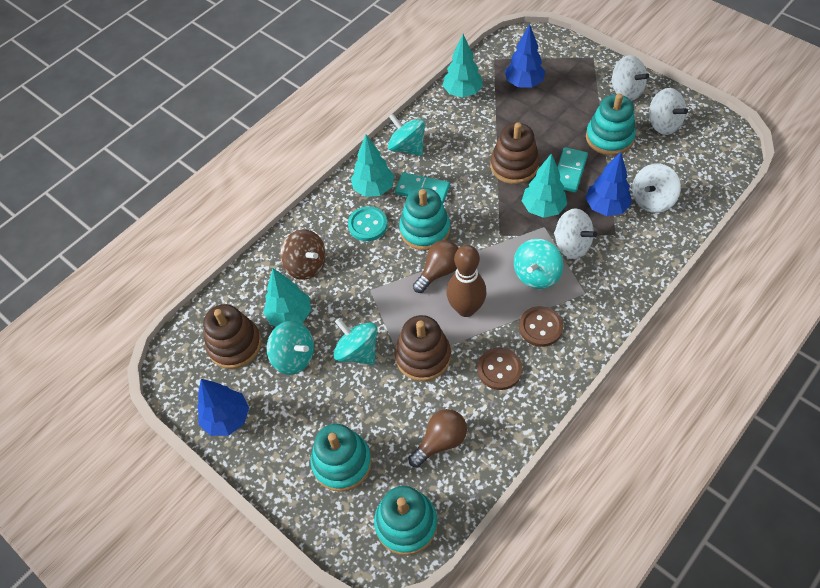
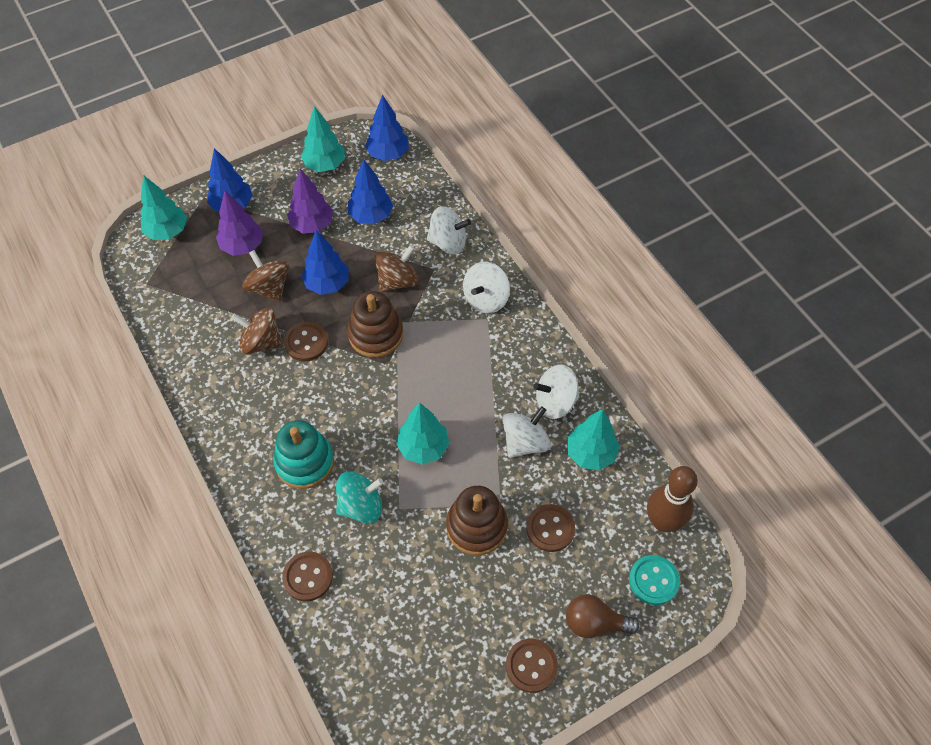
blue tree: 3 -> 4
brown button: 2 -> 4
brown light bulb: 2 -> 1
brown spinning top: 1 -> 3
brown stacking toy: 3 -> 2
purple tree: 0 -> 2
turquoise domino: 2 -> 0
turquoise spinning top: 4 -> 1
turquoise stacking toy: 4 -> 1

